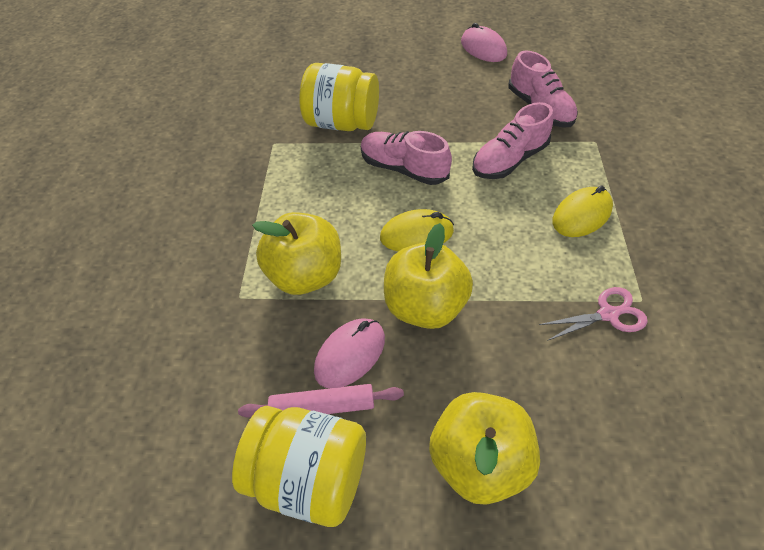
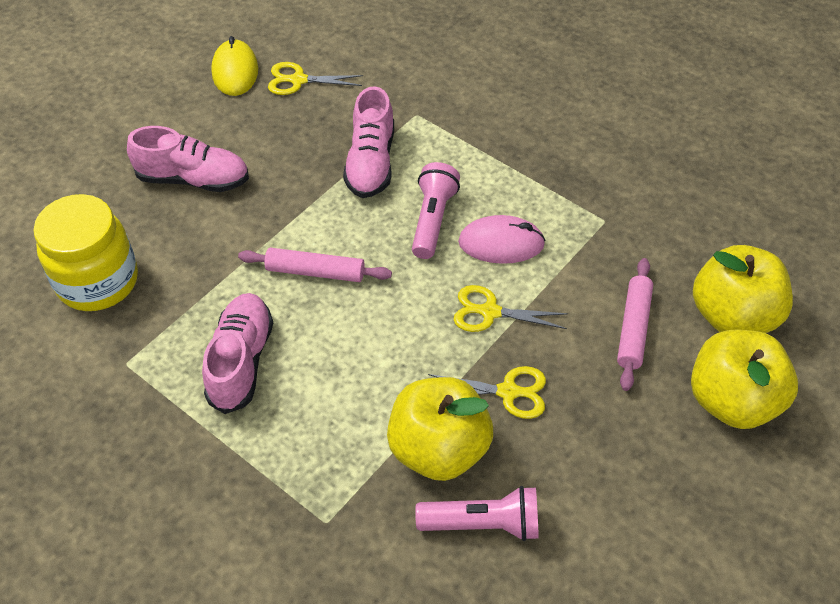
pink flashlight: 0 -> 2
pink mouse: 2 -> 1
pink rolling pin: 1 -> 2
pink scissors: 1 -> 0
yellow jar: 2 -> 1
yellow mouse: 2 -> 1
yellow scissors: 0 -> 3

